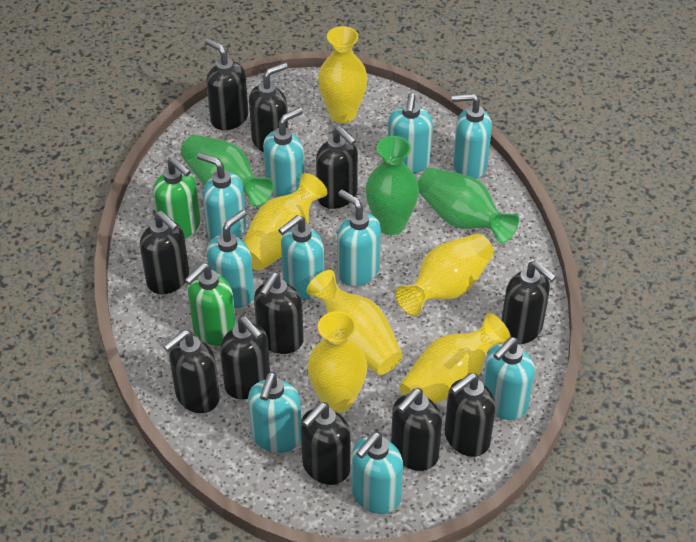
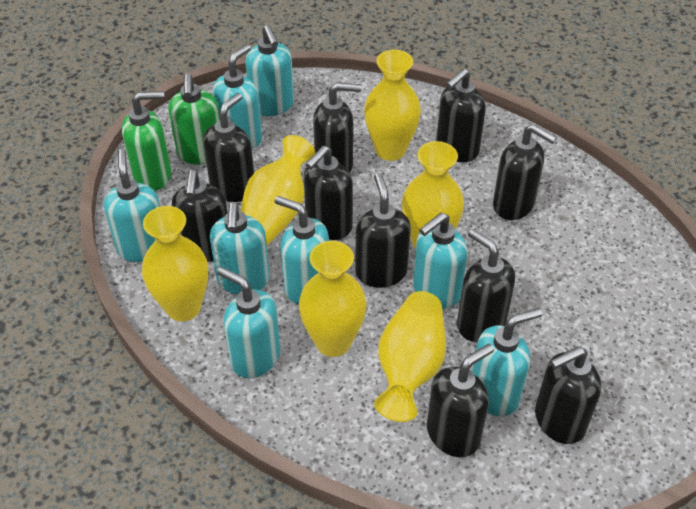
black soap dispenser: 11 -> 10
green vase: 3 -> 0
turquoise soap dispenser: 10 -> 8

